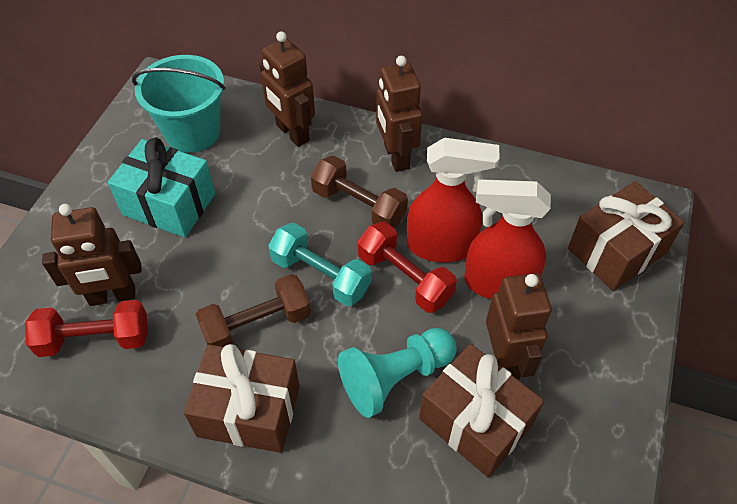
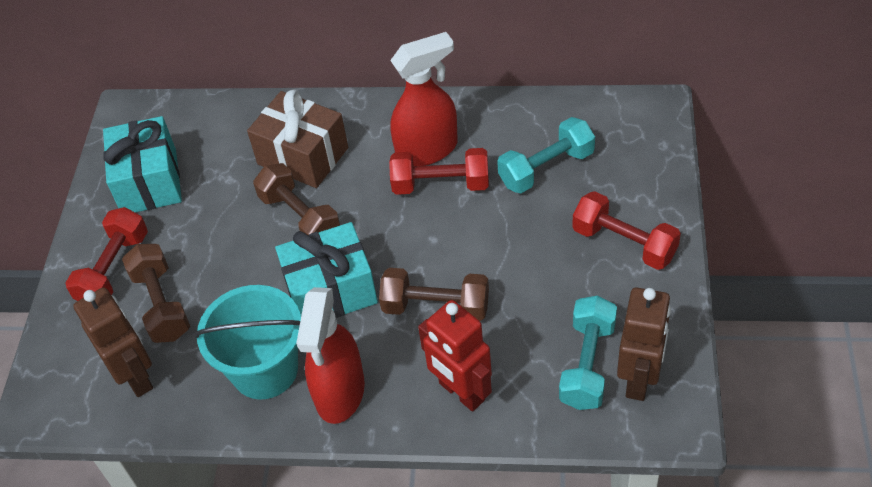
brown dumbbell: 2 -> 3
brown gift: 3 -> 1
brown robot: 4 -> 2
red dumbbell: 2 -> 3
red robot: 0 -> 1
turquoise dumbbell: 1 -> 2
turquoise gift: 1 -> 2
turquoise pawn: 1 -> 0

